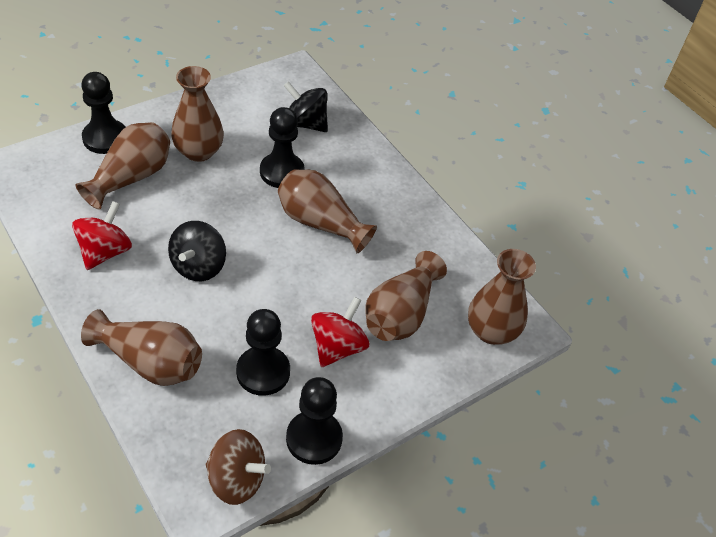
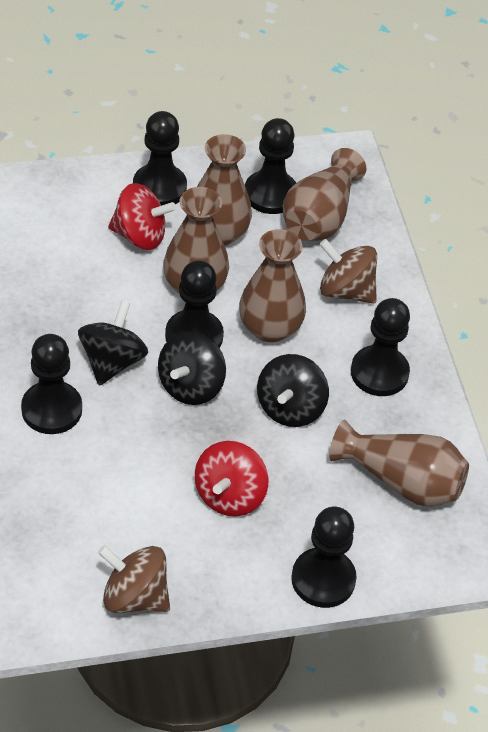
black pawn: 4 -> 6
black spinning top: 2 -> 3
brown spinning top: 1 -> 2
brown vase: 6 -> 5

